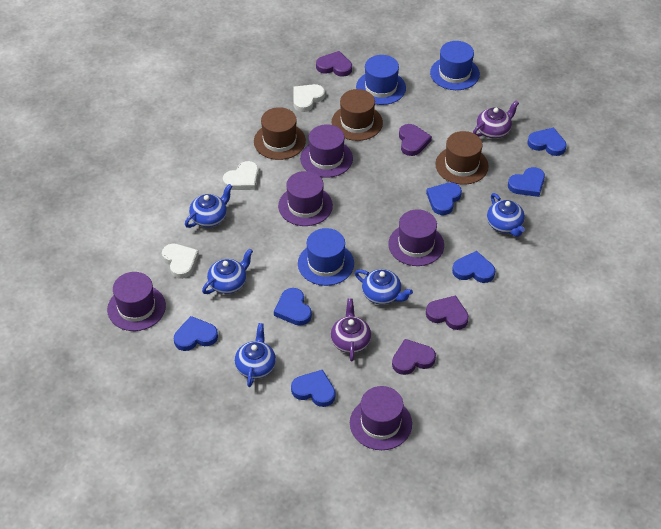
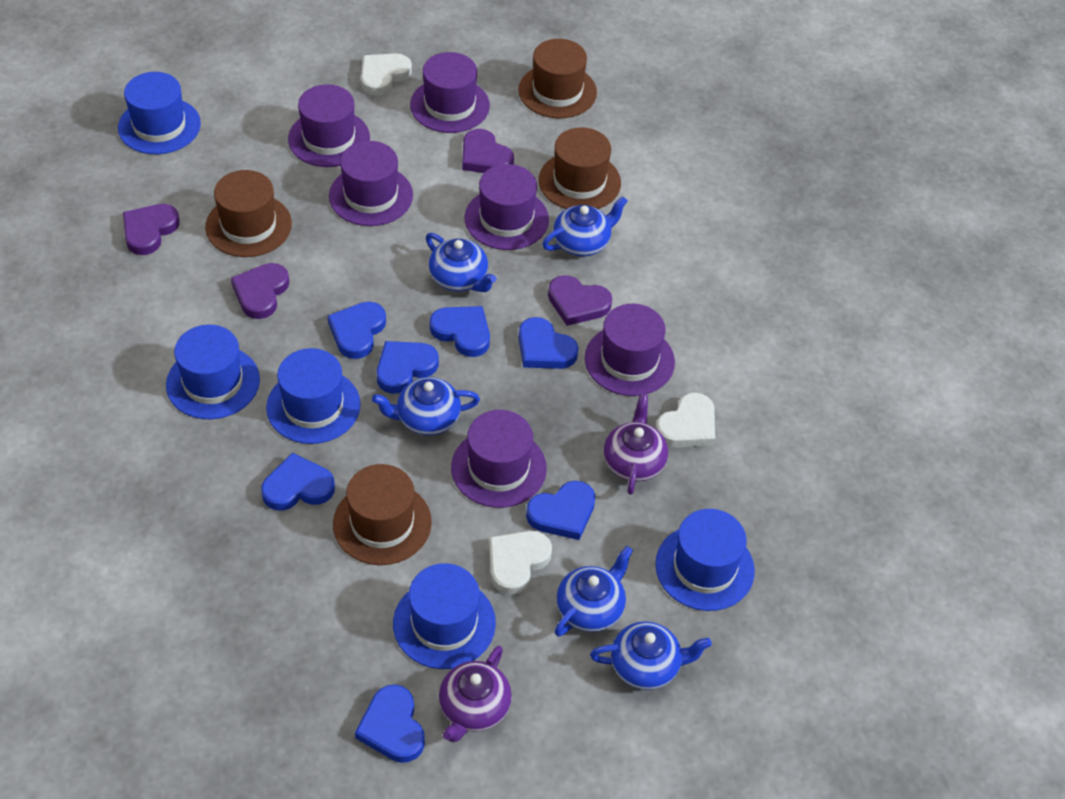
blue hat: 3 -> 5
brown hat: 3 -> 4
purple hat: 5 -> 6

